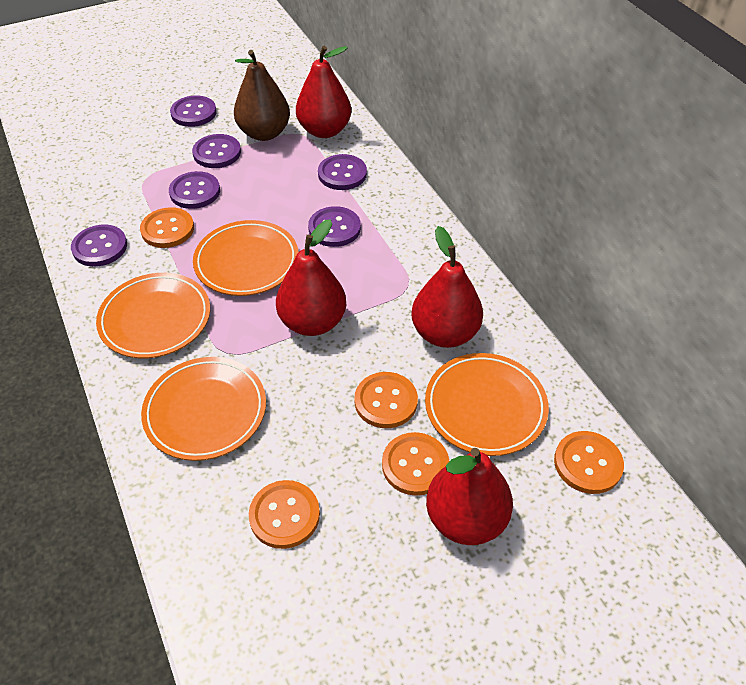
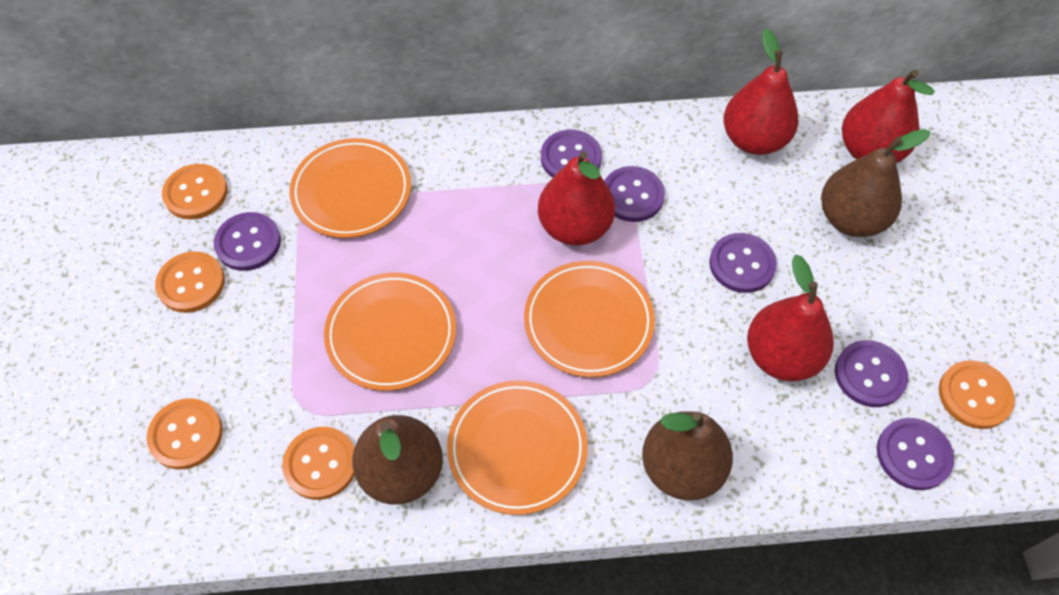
brown pear: 1 -> 3

